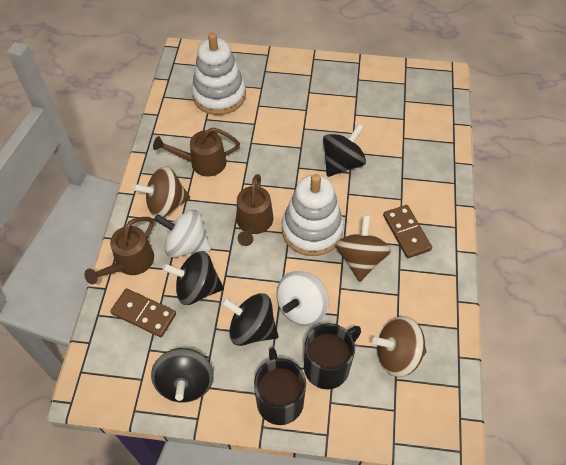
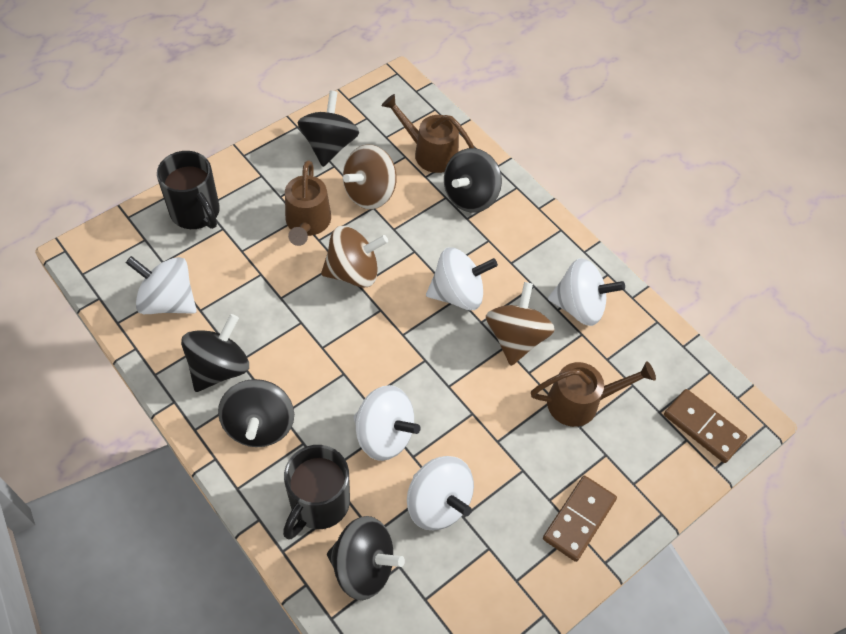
black spinning top: 4 -> 5
white spinning top: 2 -> 5
white stacking toy: 2 -> 0

